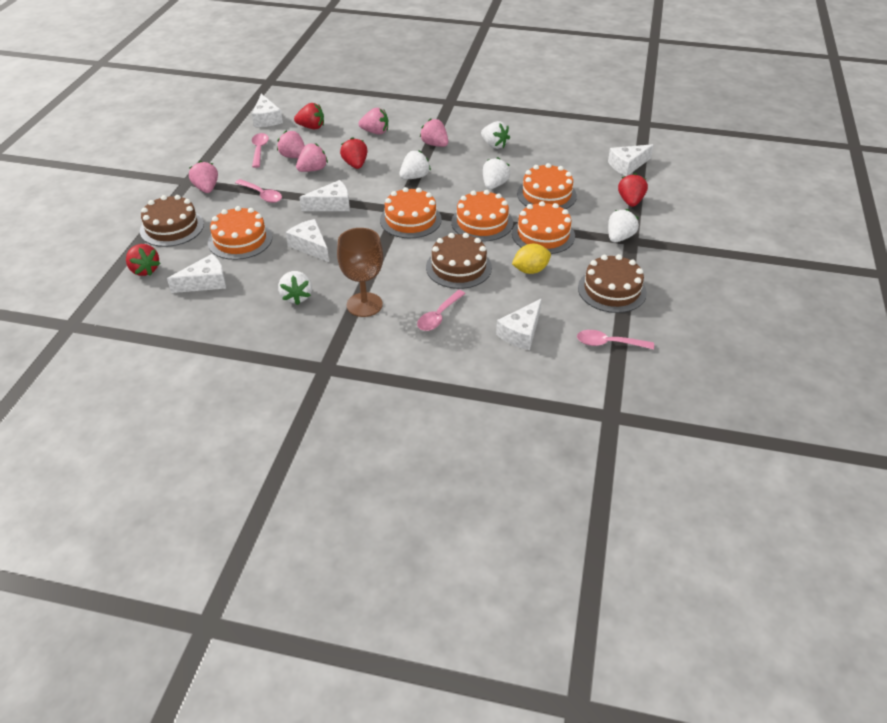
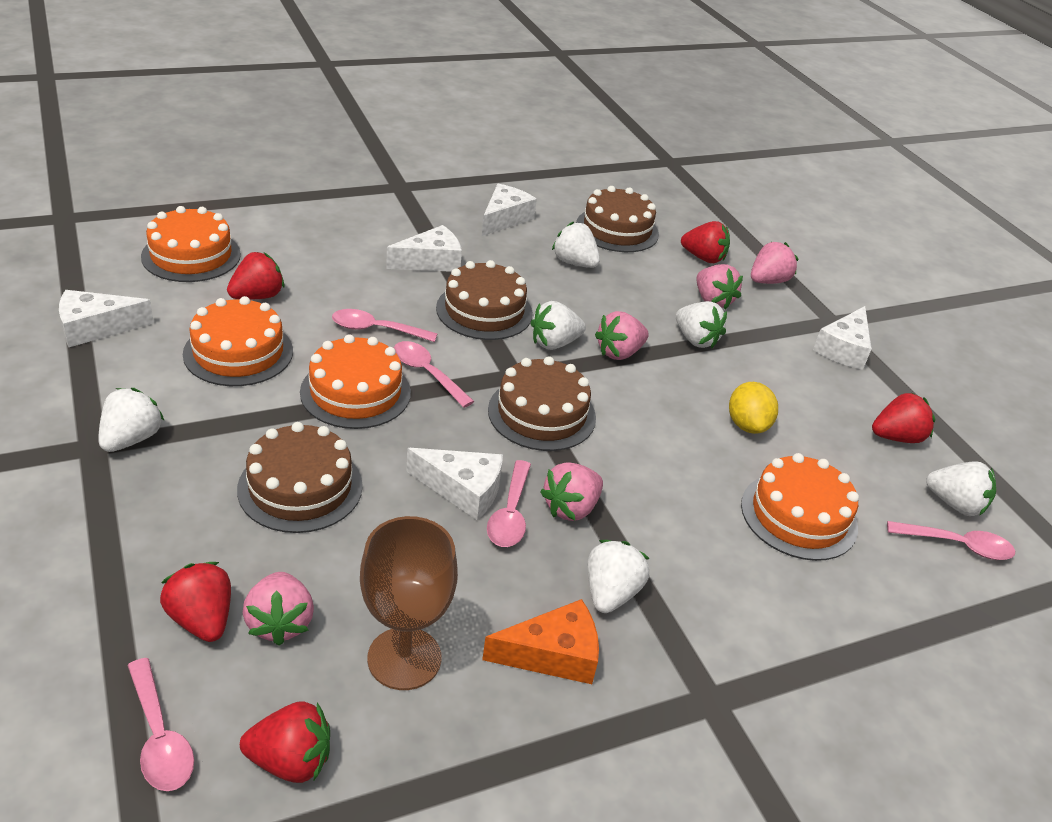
brown cake: 3 -> 4
orange cake: 5 -> 4
orange cheese: 0 -> 1
pink spoon: 4 -> 5
red strawberry: 4 -> 5
white cheese: 6 -> 5
white strawberry: 5 -> 6

